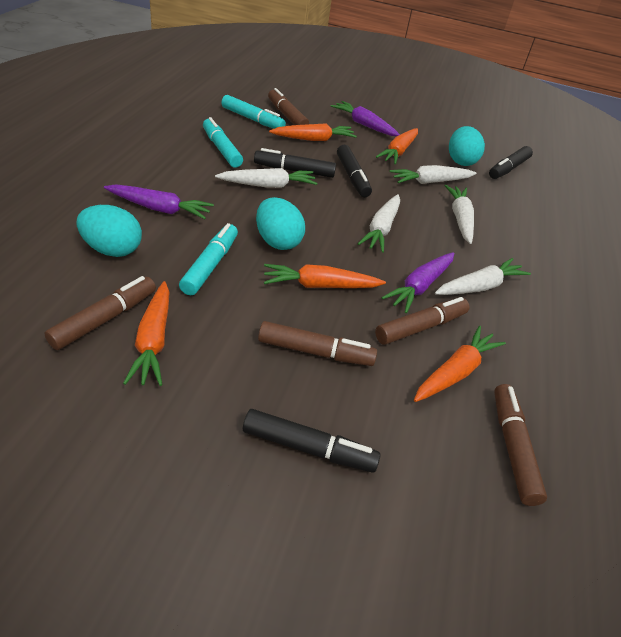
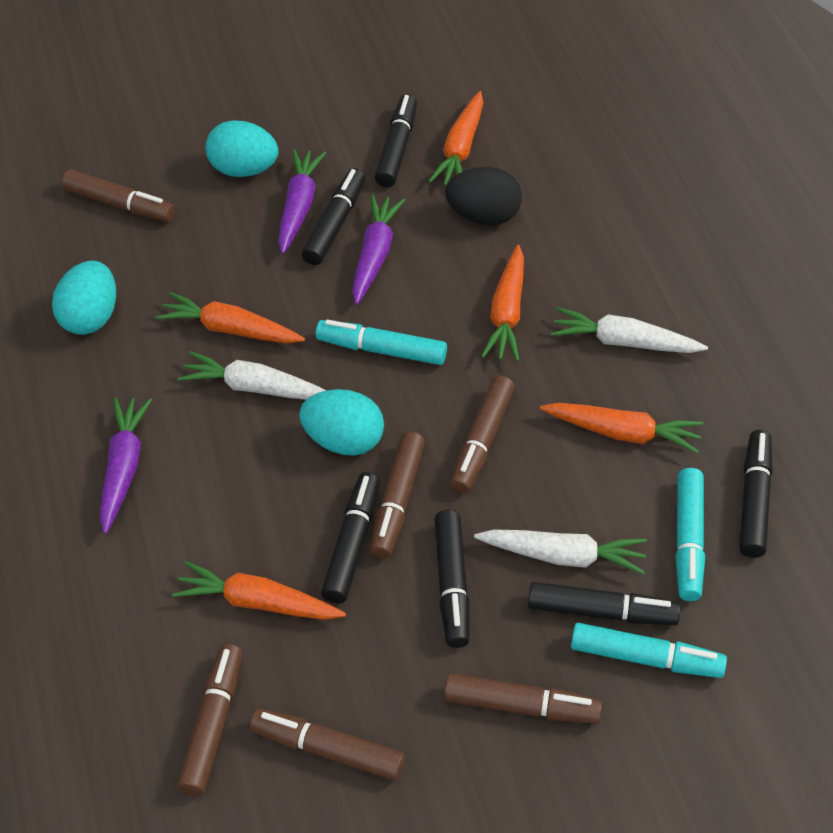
black egg: 0 -> 1
black marker: 4 -> 6
brown marker: 5 -> 6
white carrot: 5 -> 3

